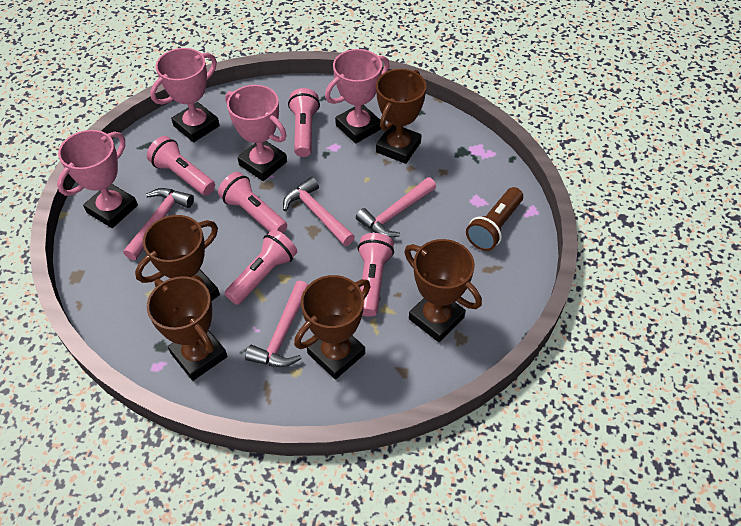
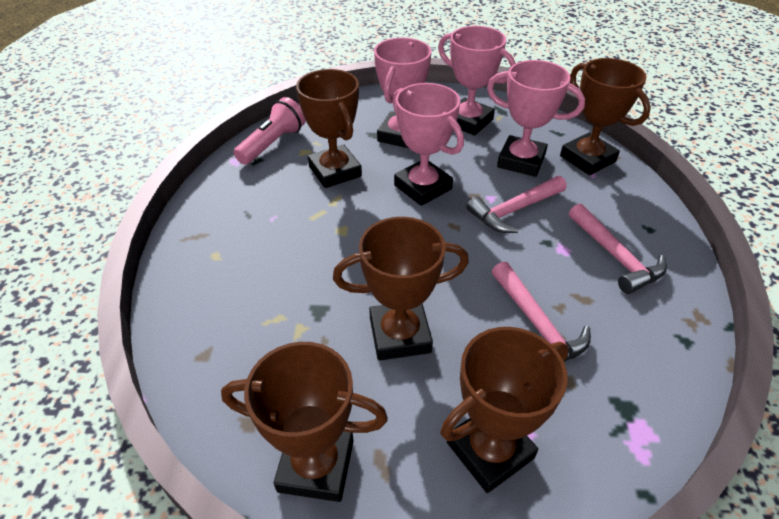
brown flashlight: 1 -> 0
pink flashlight: 5 -> 1
pink hammer: 4 -> 3

